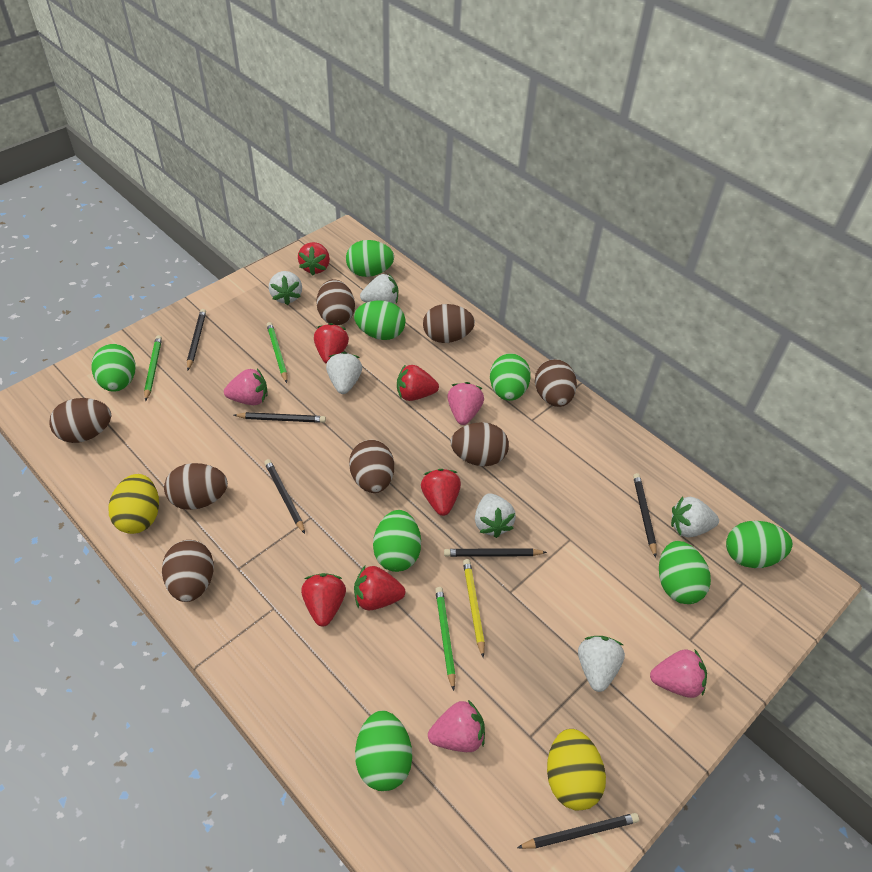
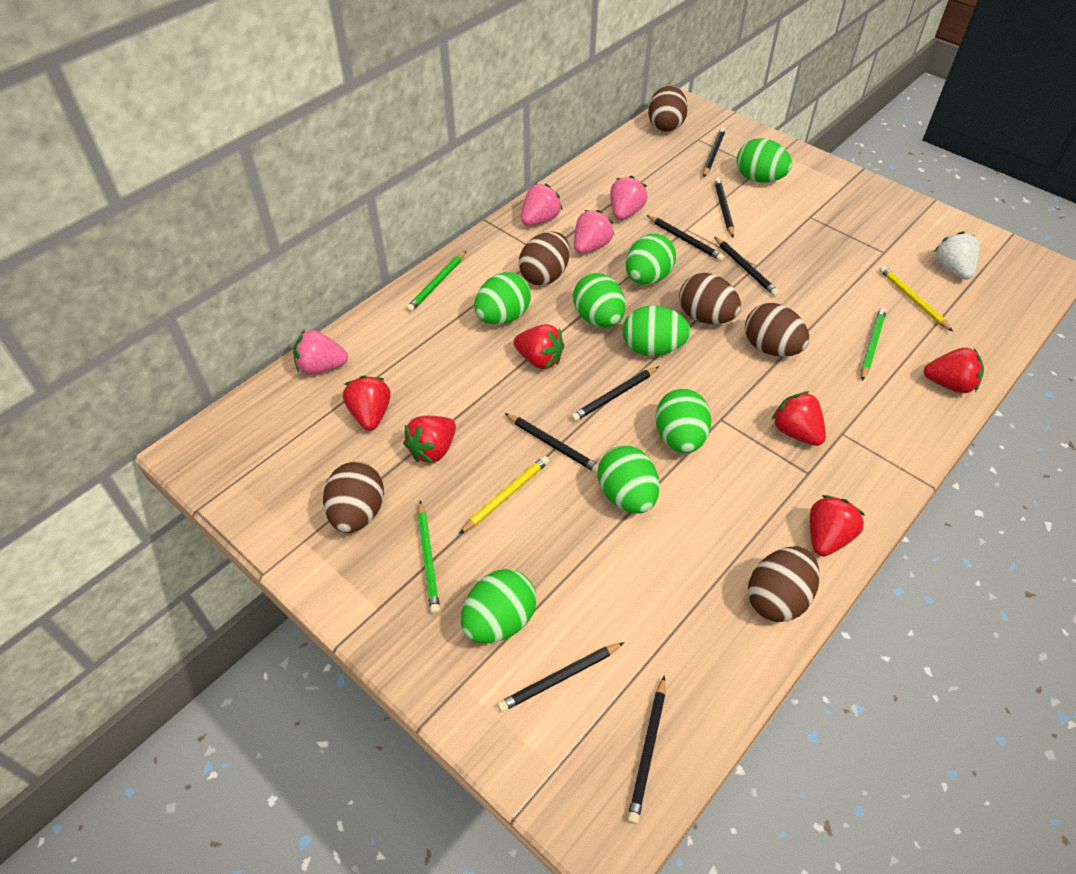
black pencil: 6 -> 8
brown egg: 8 -> 6
white strawberry: 6 -> 1
yellow egg: 2 -> 0
yellow pencil: 1 -> 2

